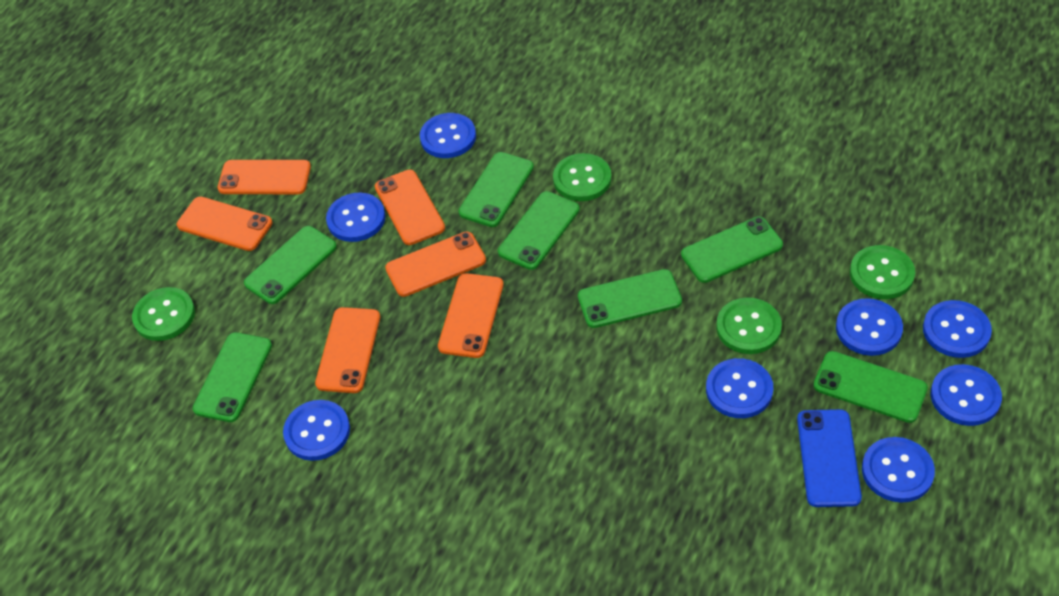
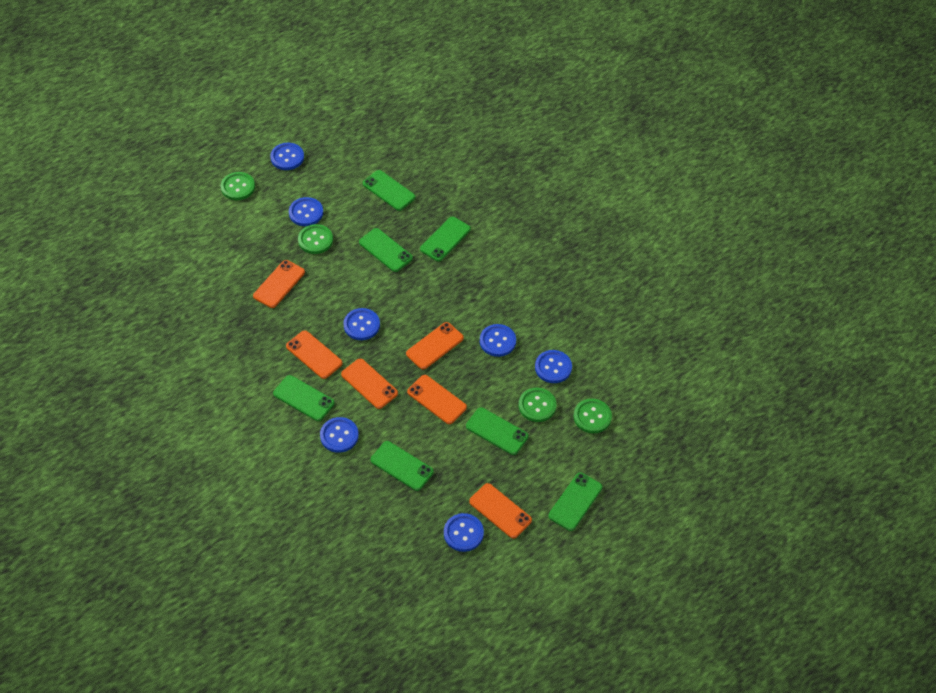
blue button: 8 -> 7
blue phone: 1 -> 0

